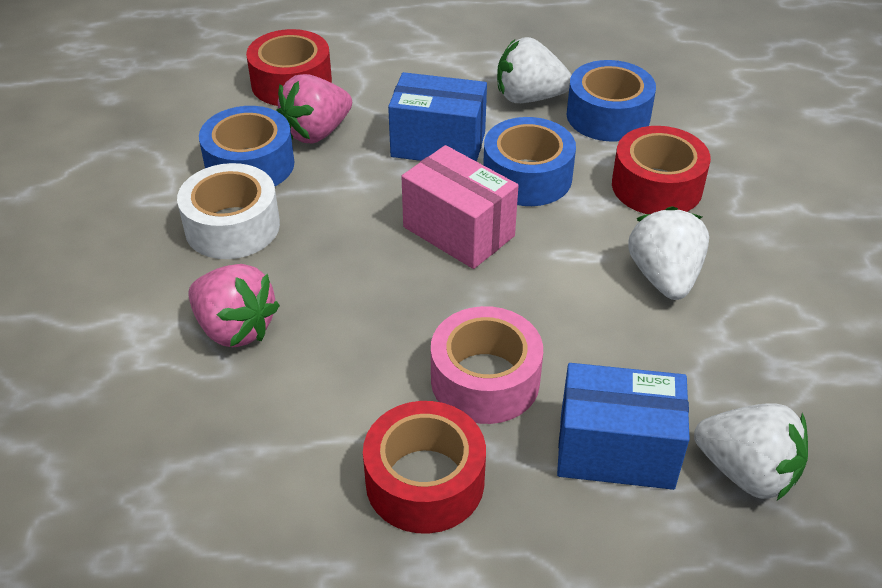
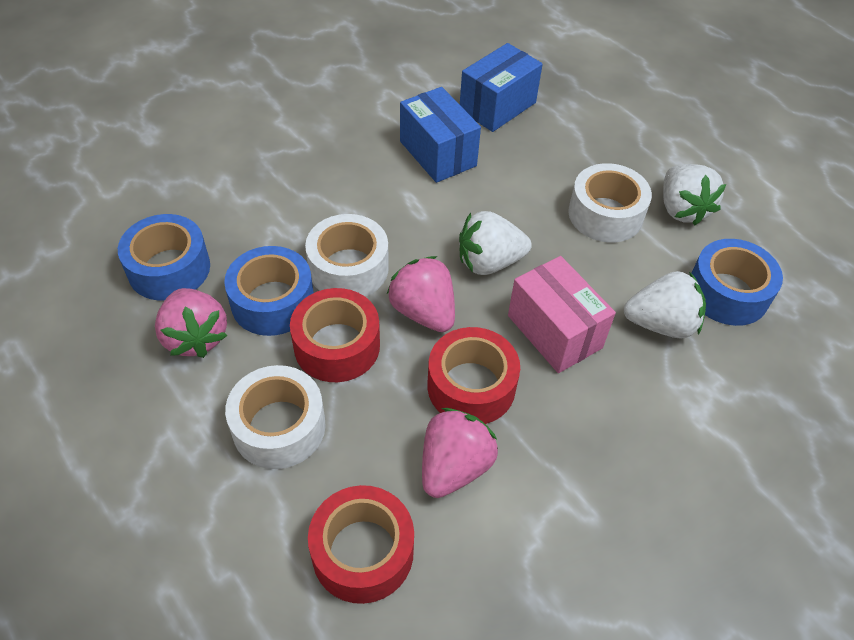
pink strawberry: 2 -> 3
pink tape: 1 -> 0
white tape: 1 -> 3

